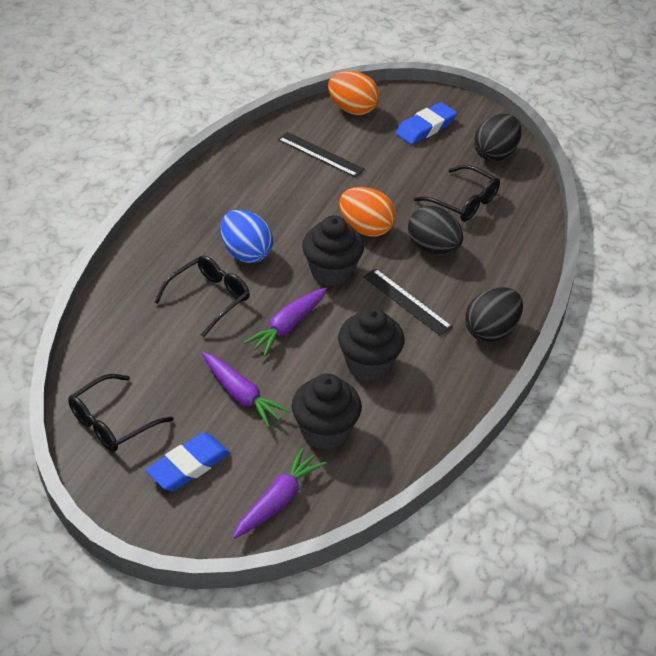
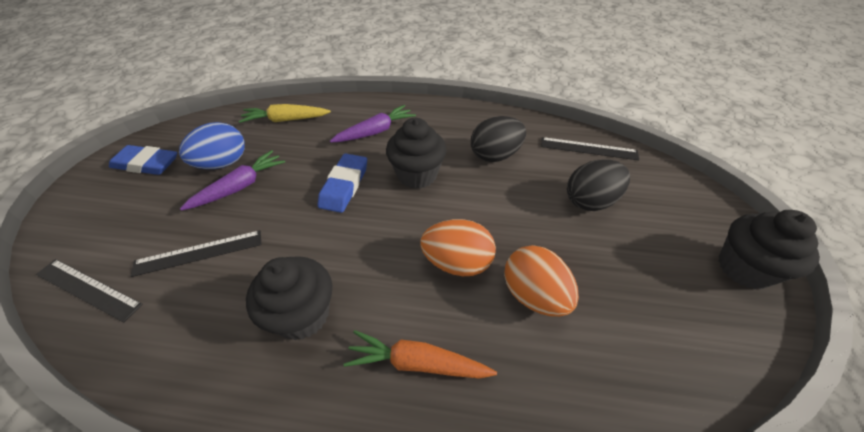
black egg: 3 -> 2
black glasses: 3 -> 0
black ruler: 2 -> 3
orange carrot: 0 -> 1
purple carrot: 3 -> 2
yellow carrot: 0 -> 1

